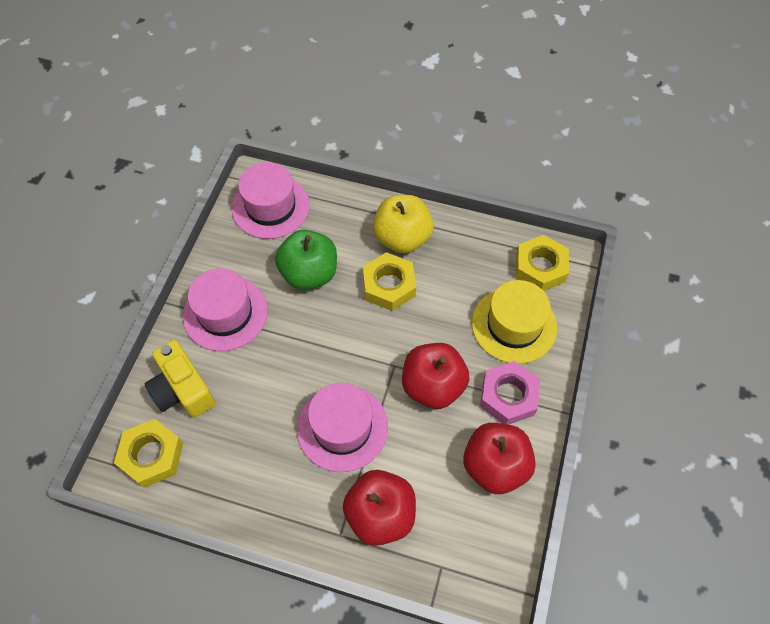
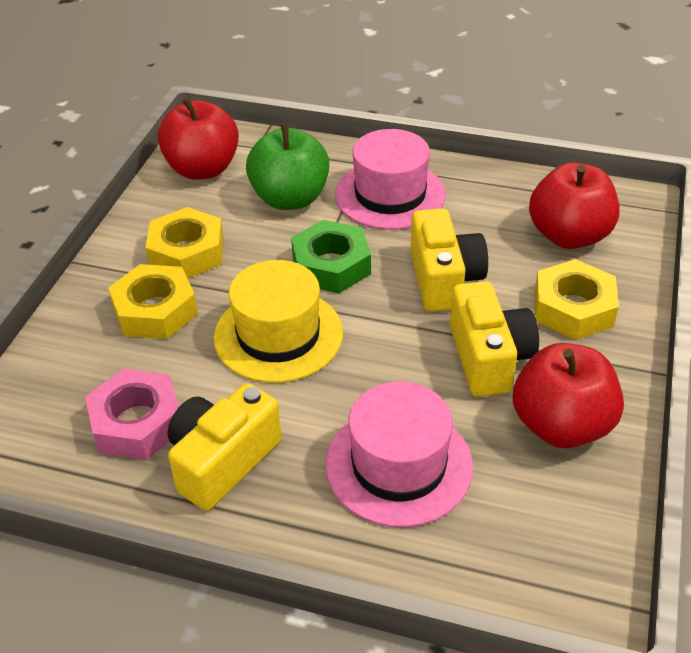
green nut: 0 -> 1
pink hat: 3 -> 2
yellow apple: 1 -> 0
yellow camera: 1 -> 3

